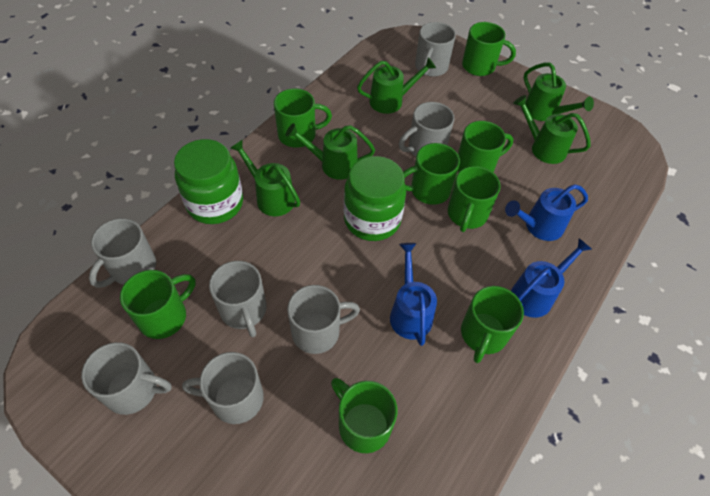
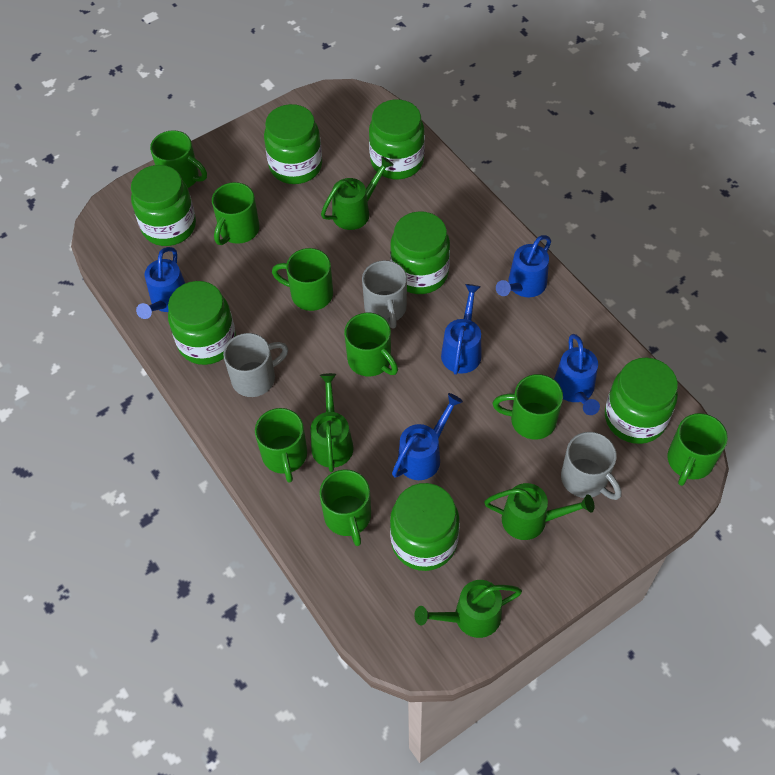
blue watering can: 3 -> 5
green jar: 2 -> 7
green watering can: 5 -> 4
grey mug: 7 -> 3

